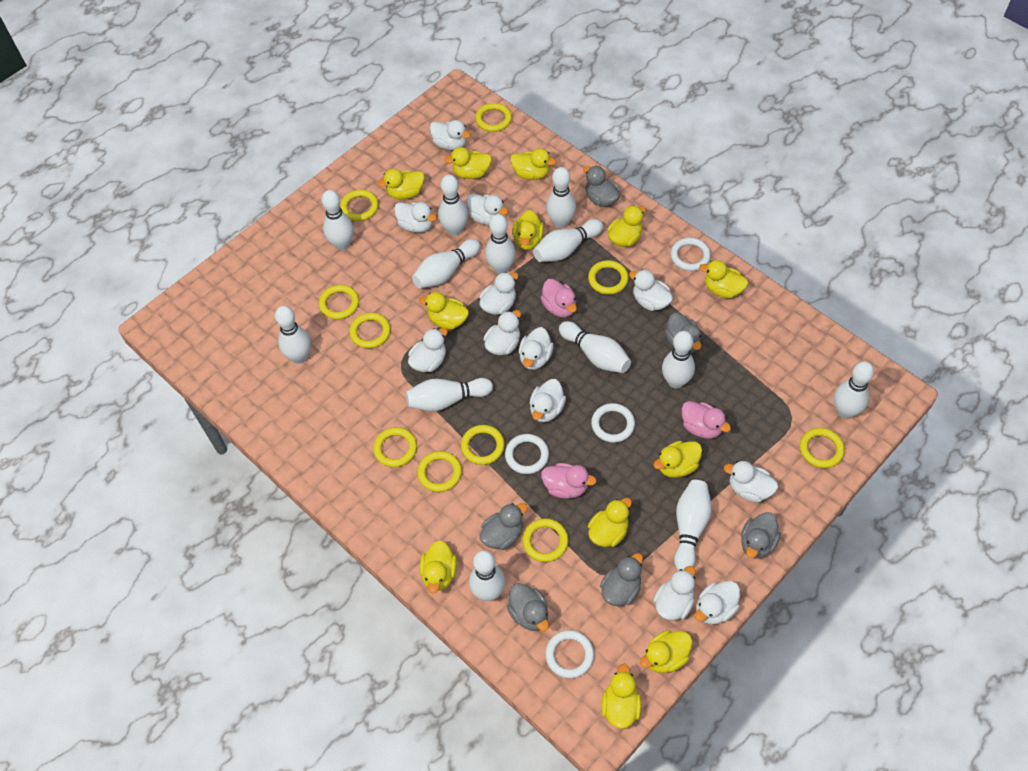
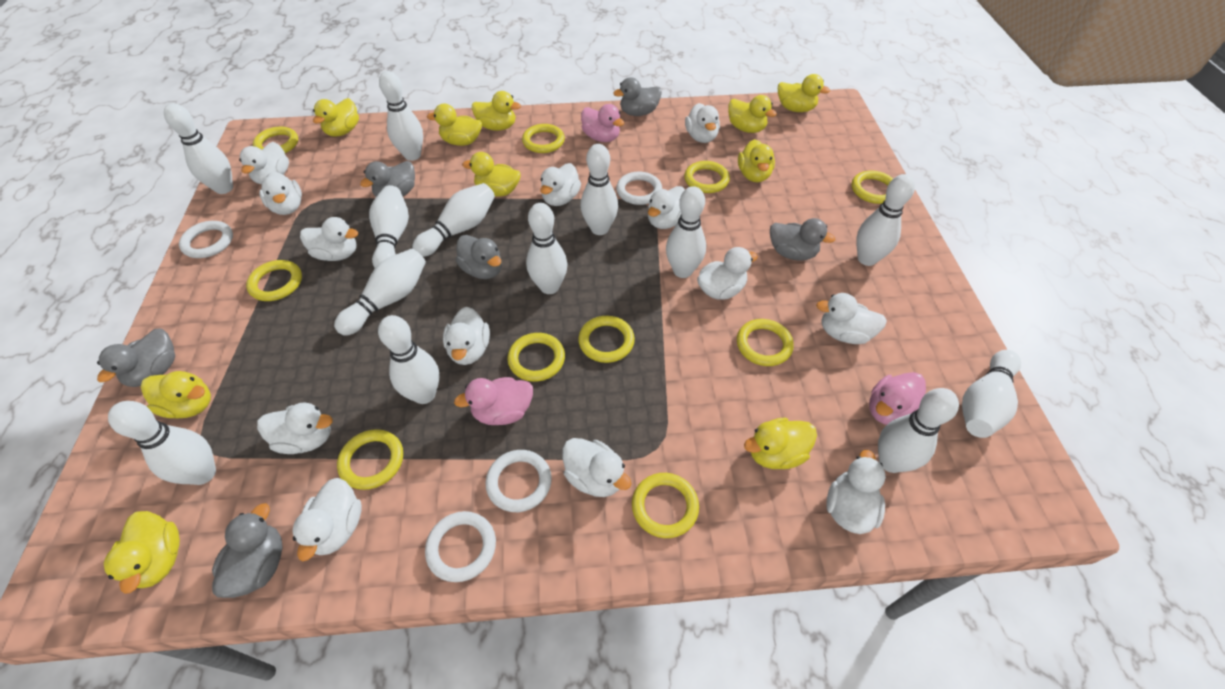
white duck: 12 -> 13
yellow duck: 12 -> 10

